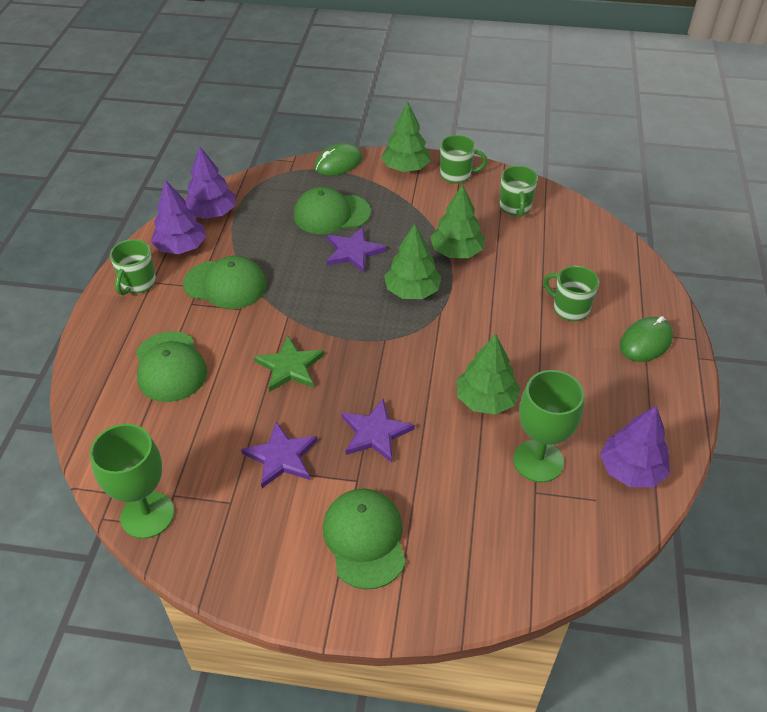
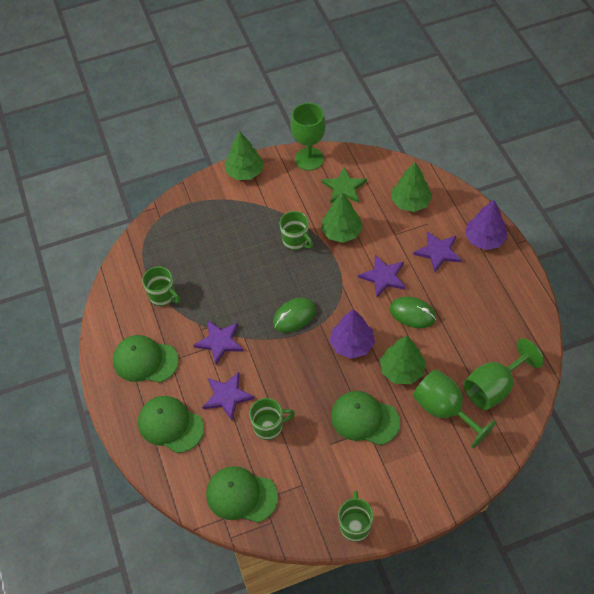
green goblet: 2 -> 3
purple star: 3 -> 4
purple tree: 3 -> 2

